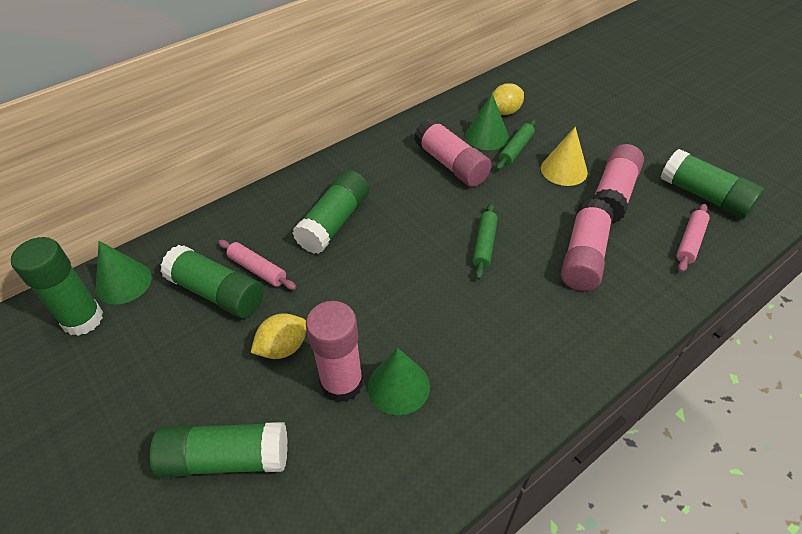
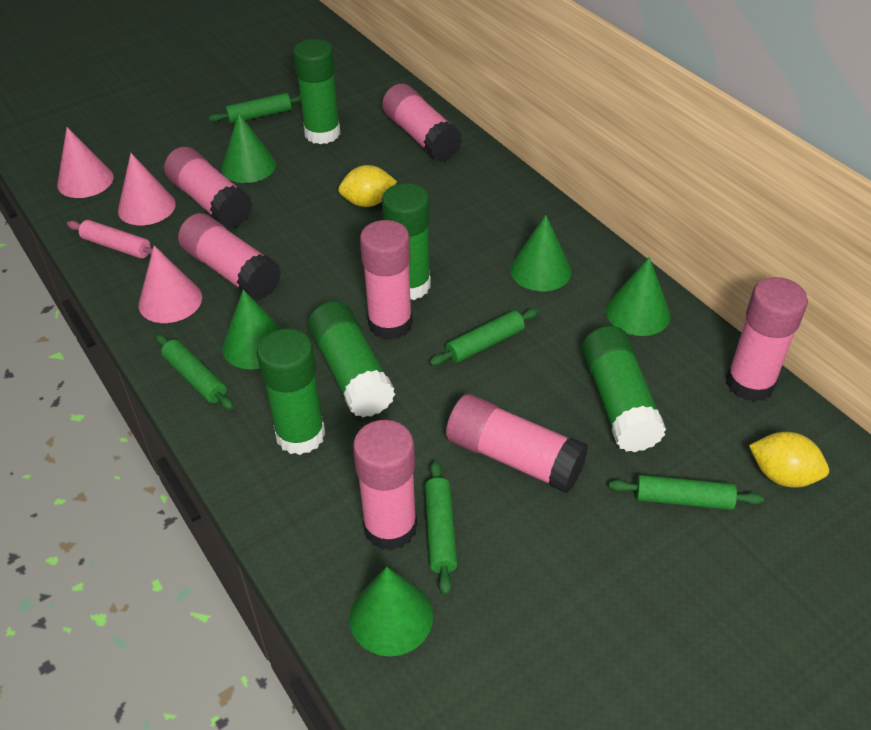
green cone: 3 -> 5
green rolling pin: 2 -> 5
pink cone: 0 -> 3
pink glue stick: 4 -> 7
pink rolling pin: 2 -> 1
yellow cone: 1 -> 0

